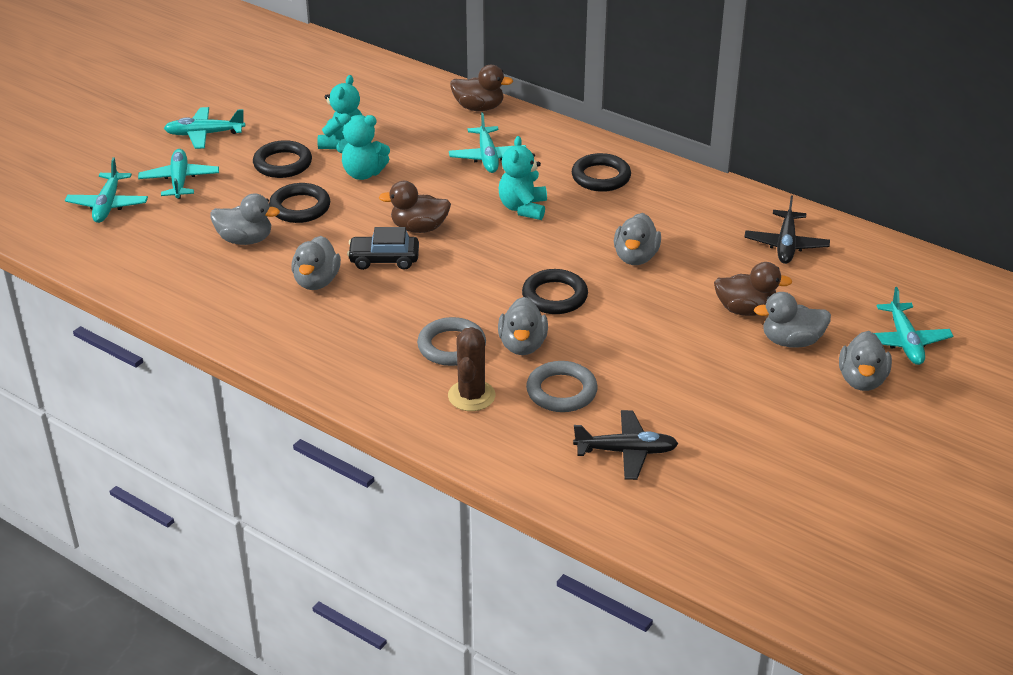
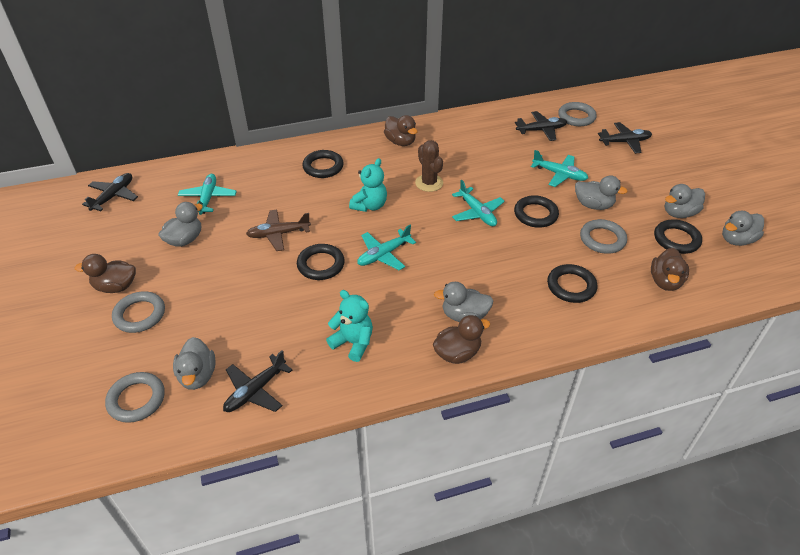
black car: 1 -> 0
black plane: 2 -> 4
black ring: 4 -> 5
brown duck: 3 -> 4
brown plane: 0 -> 1
grey ring: 2 -> 4
turquoise plane: 5 -> 4
turquoise teddy bear: 3 -> 2

